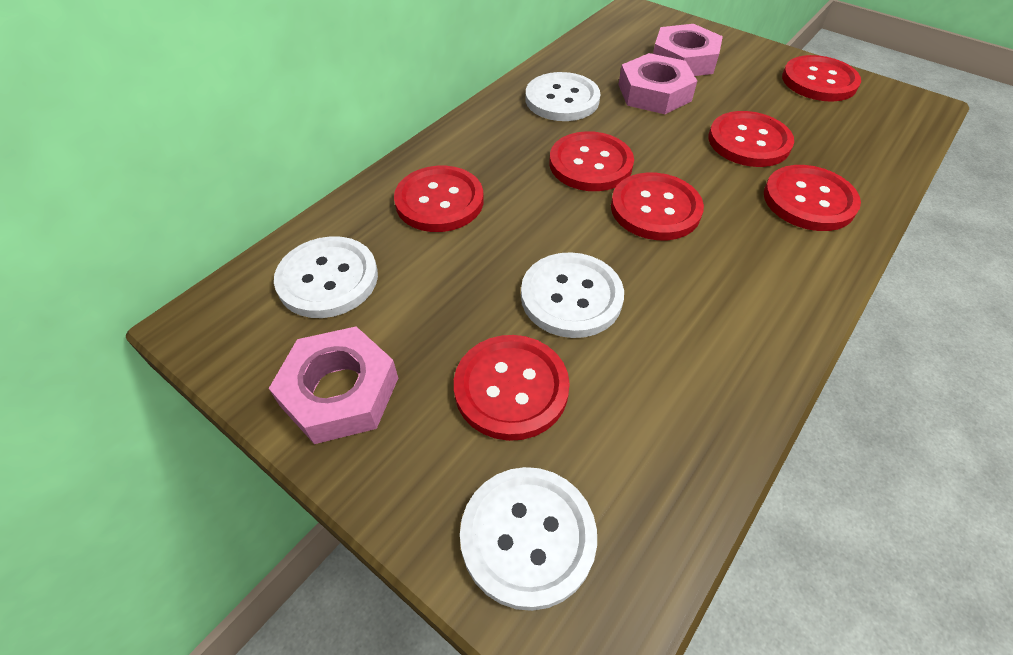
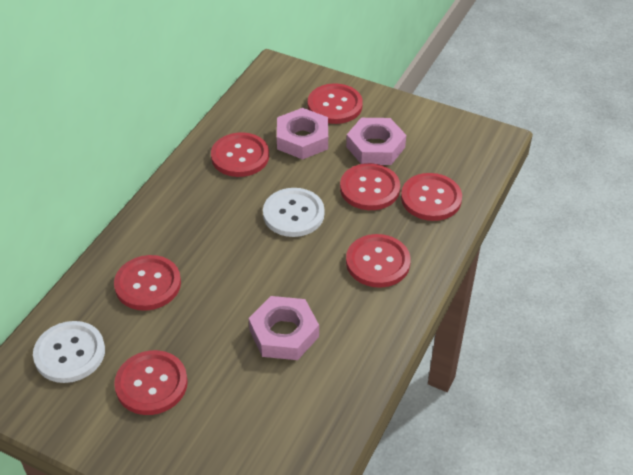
white button: 4 -> 2

